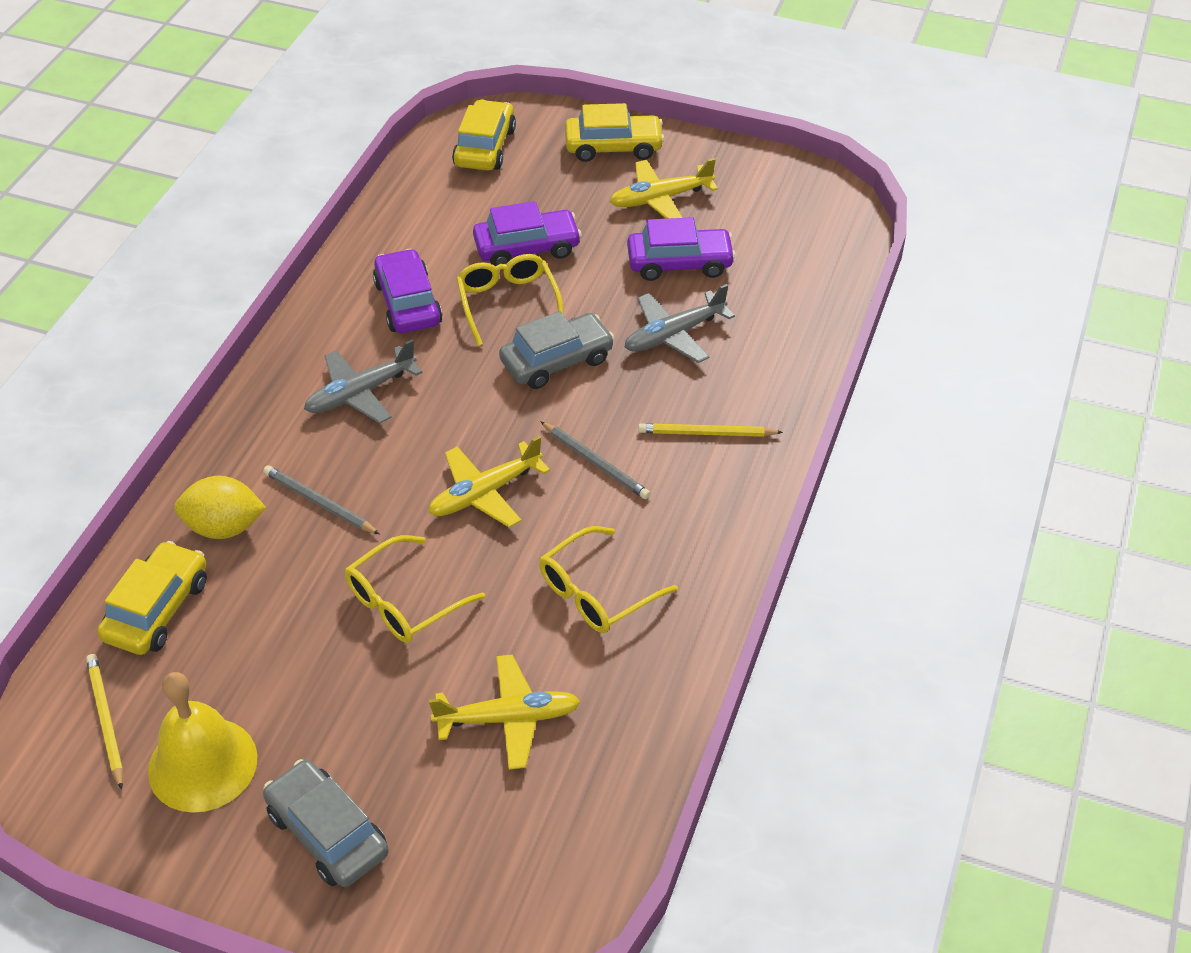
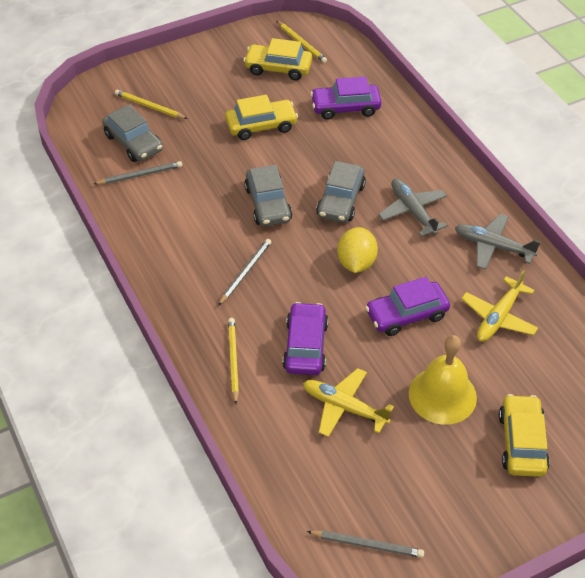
grey car: 2 -> 3
grey pencil: 2 -> 3
yellow glasses: 3 -> 0
yellow pencil: 2 -> 3
yellow plane: 3 -> 2

